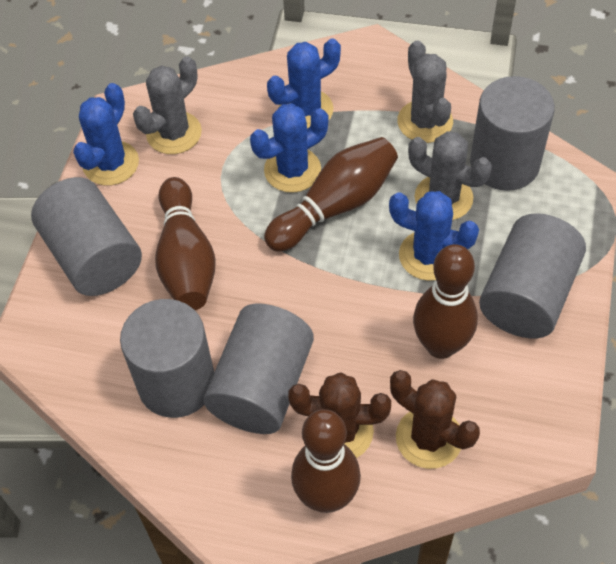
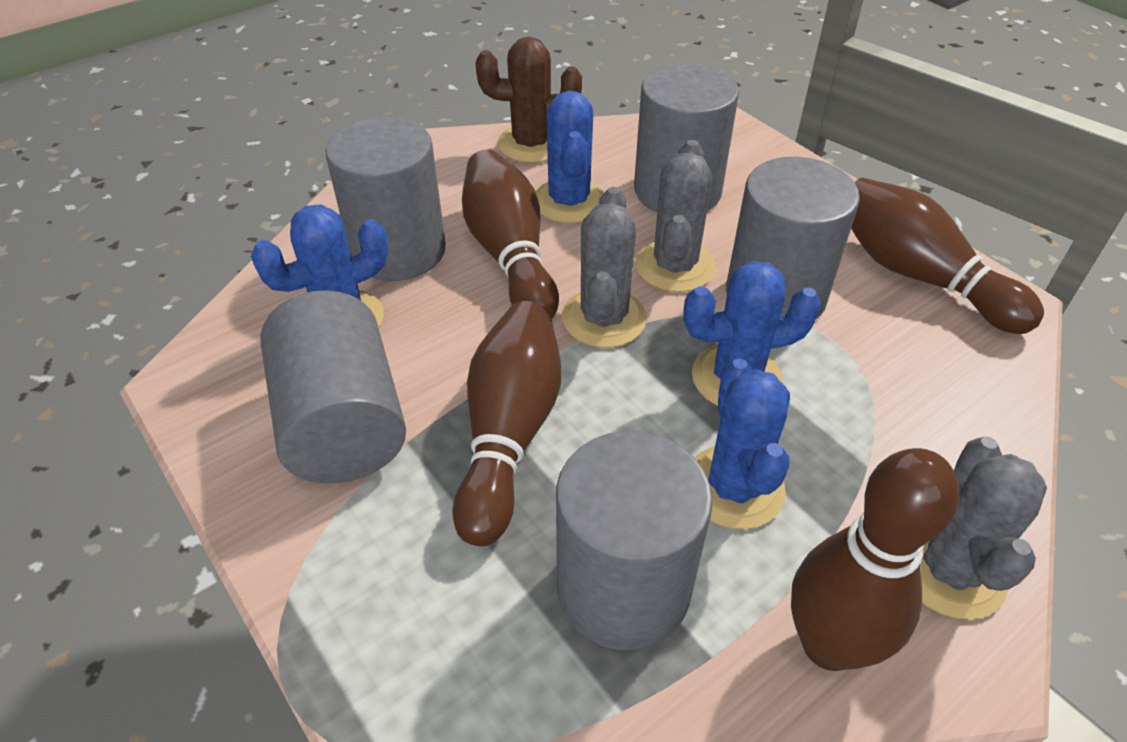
brown cactus: 2 -> 1

